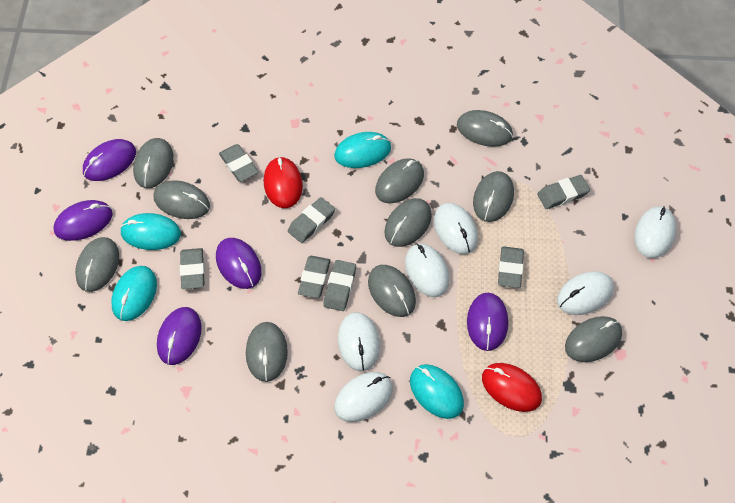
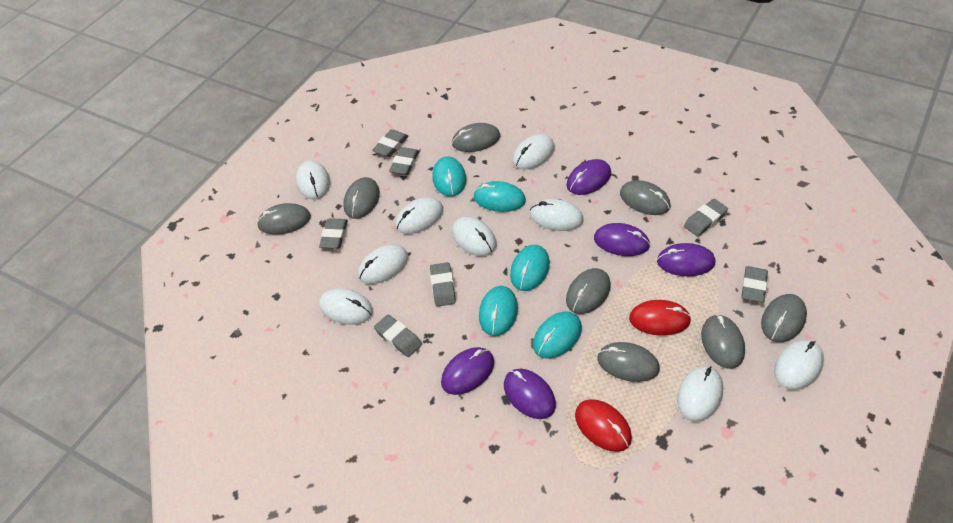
grey mouse: 10 -> 8
turquoise mouse: 4 -> 5
white mouse: 6 -> 9

